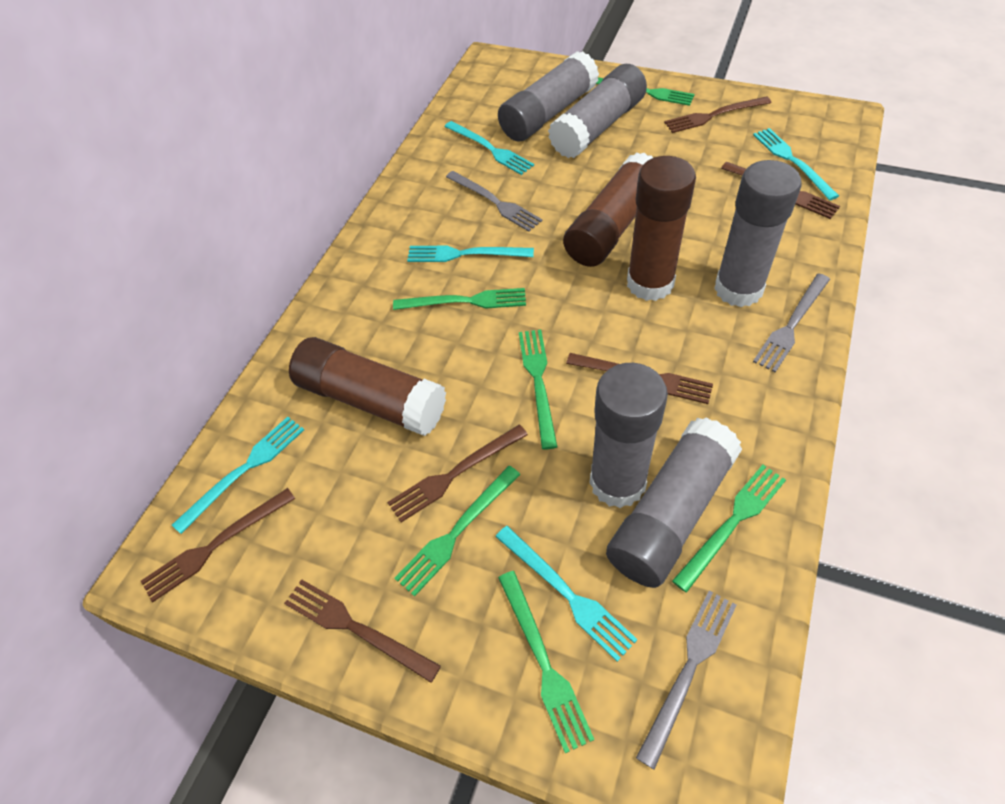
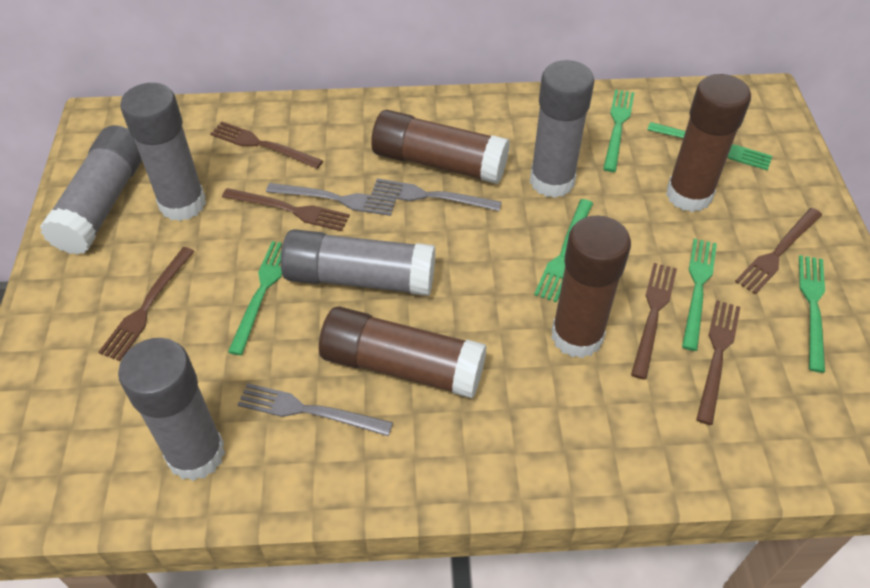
brown glue stick: 3 -> 4
turquoise fork: 5 -> 0

